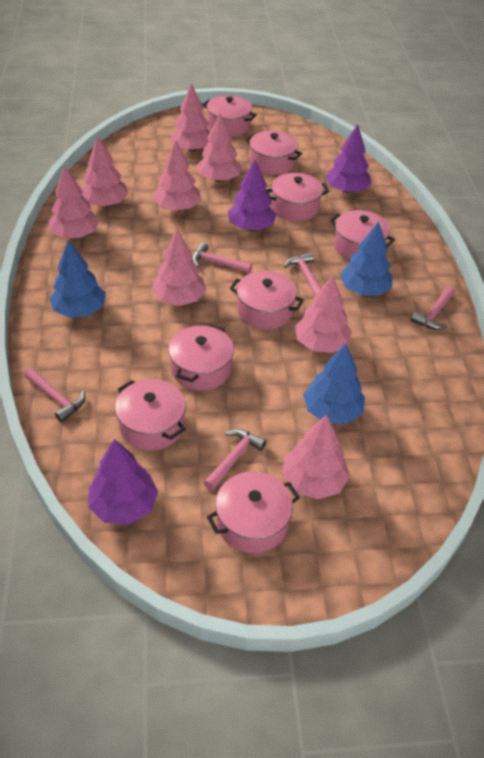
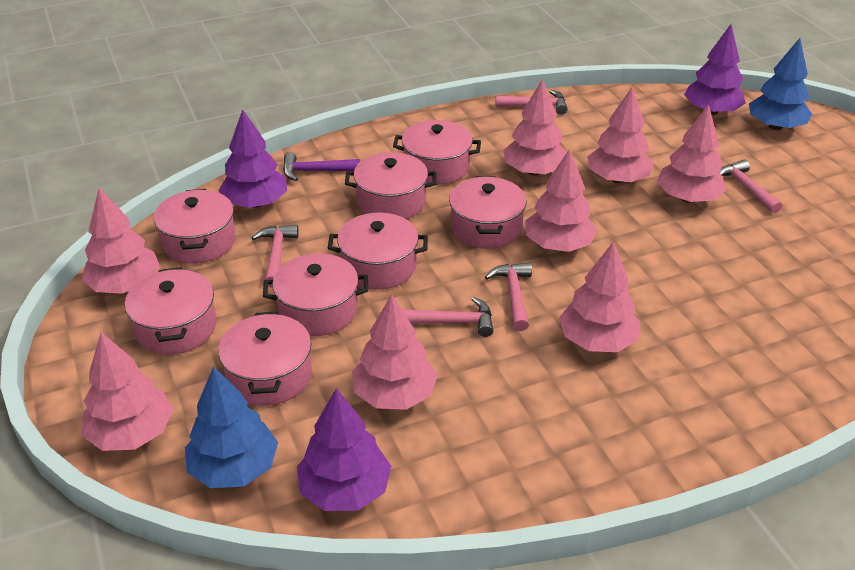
blue tree: 3 -> 2
purple hammer: 0 -> 1

